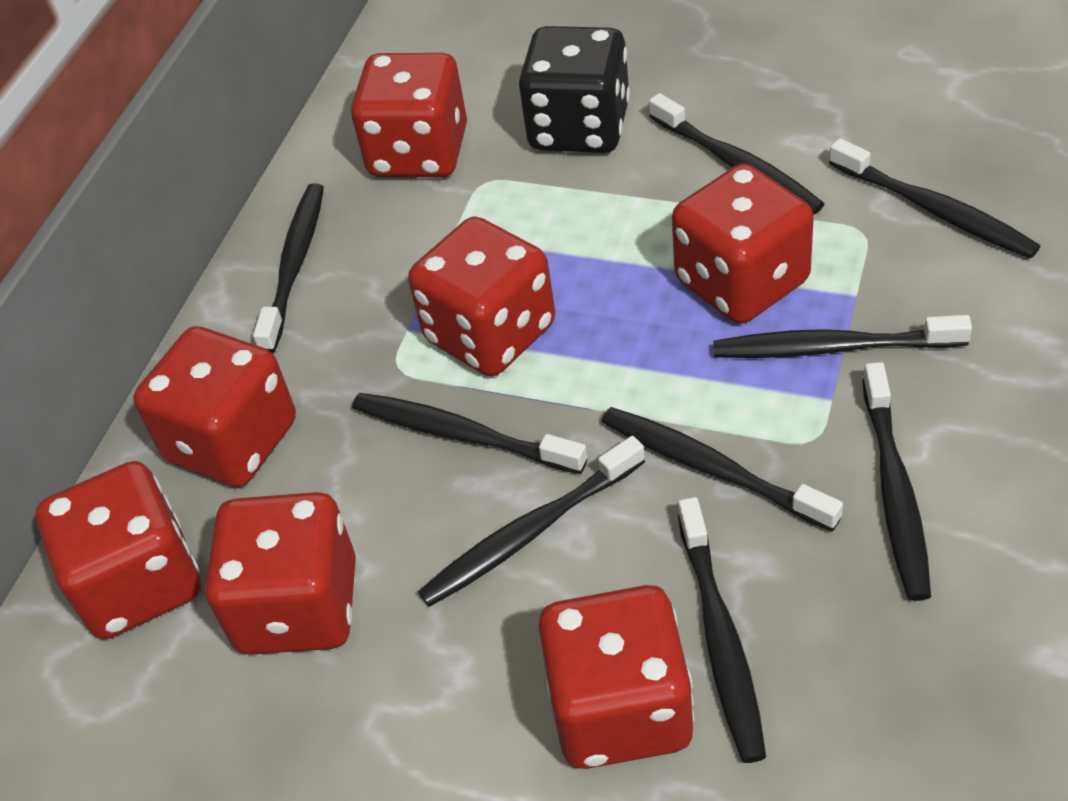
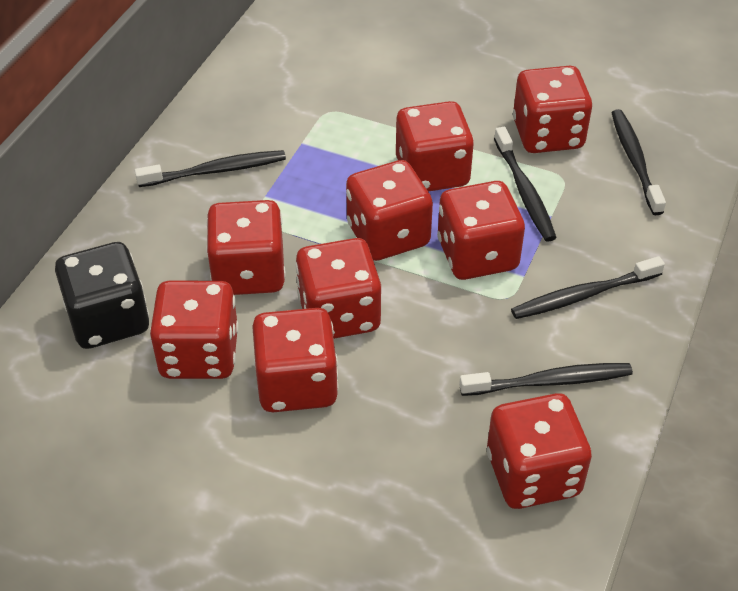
black toothbrush: 9 -> 5
red dice: 7 -> 9

